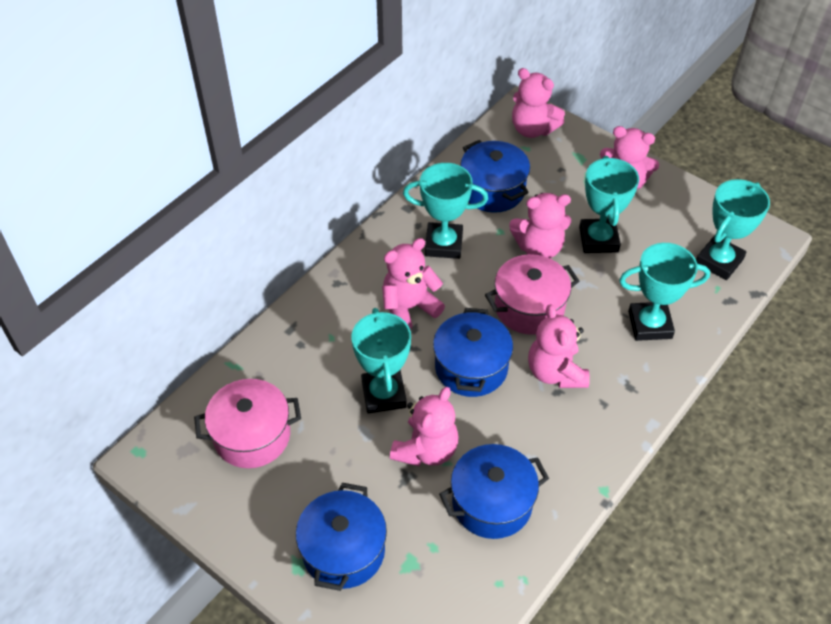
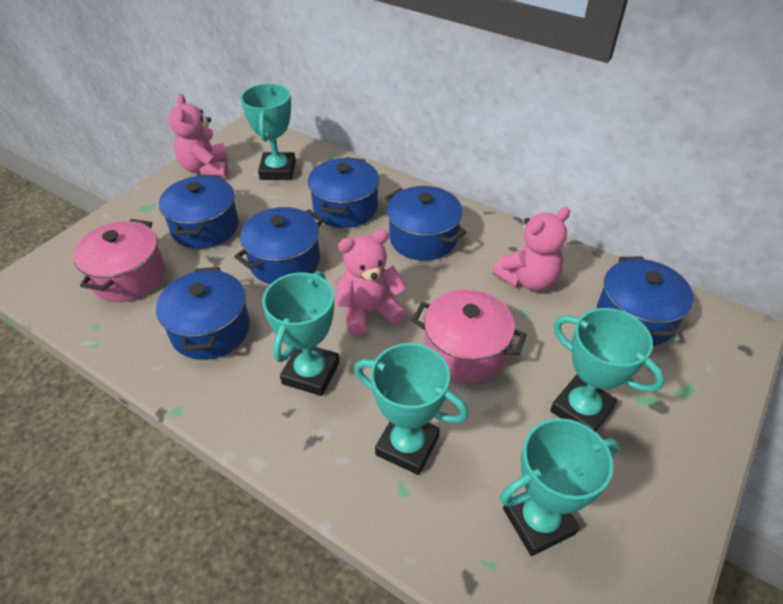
blue pot: 4 -> 6
pink teddy bear: 6 -> 3

